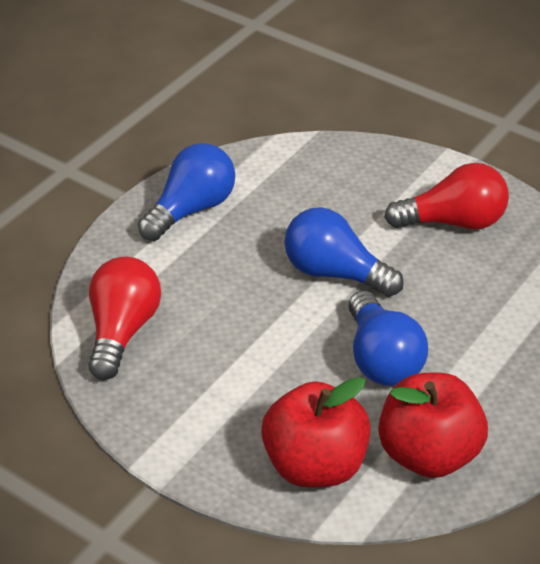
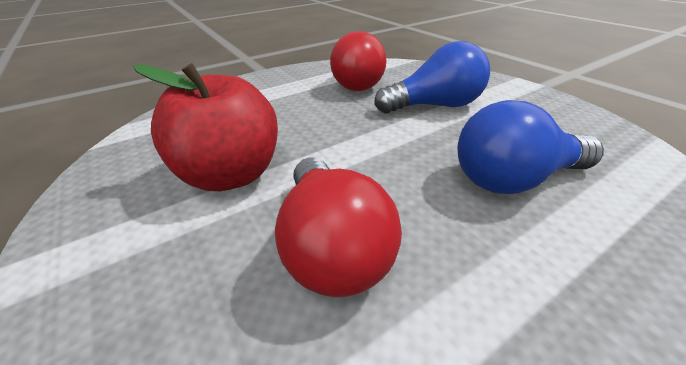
blue light bulb: 3 -> 2
red apple: 2 -> 1

